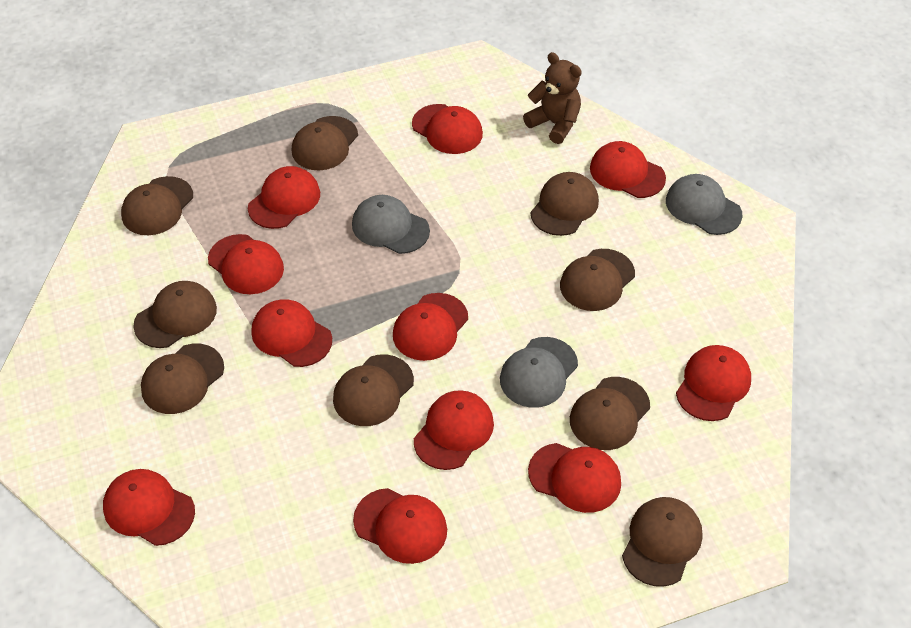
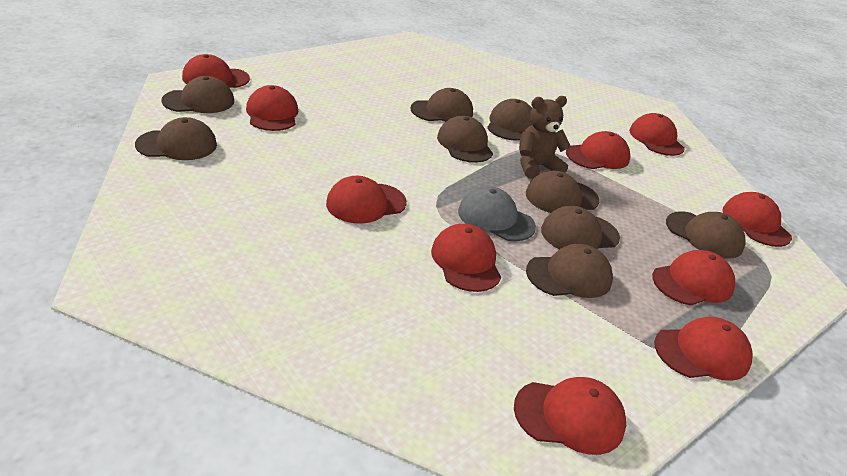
grey cap: 3 -> 1
red cap: 11 -> 10

